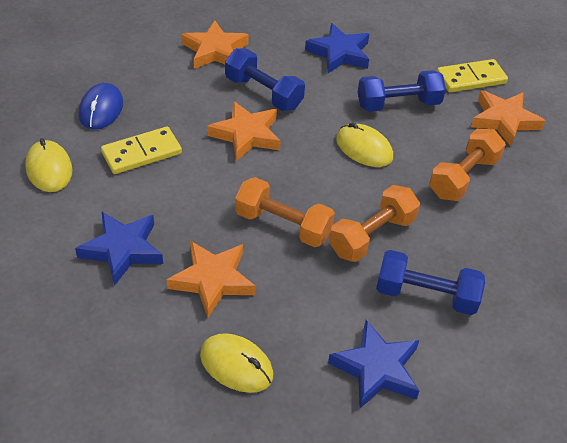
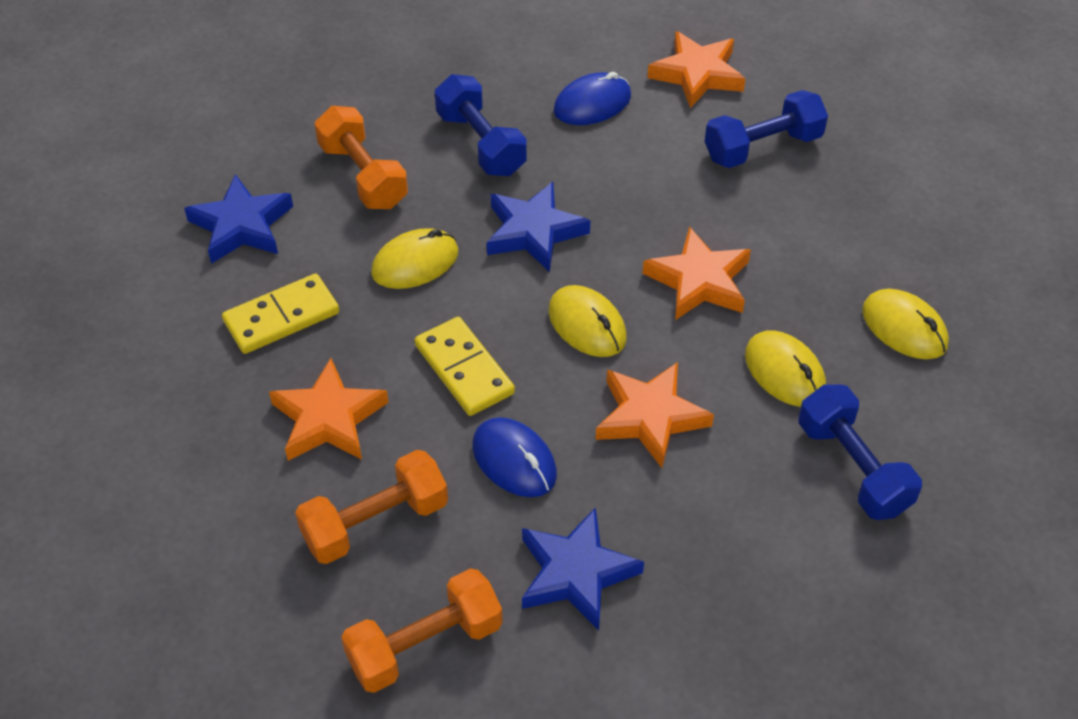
blue mouse: 1 -> 2
yellow mouse: 3 -> 4

